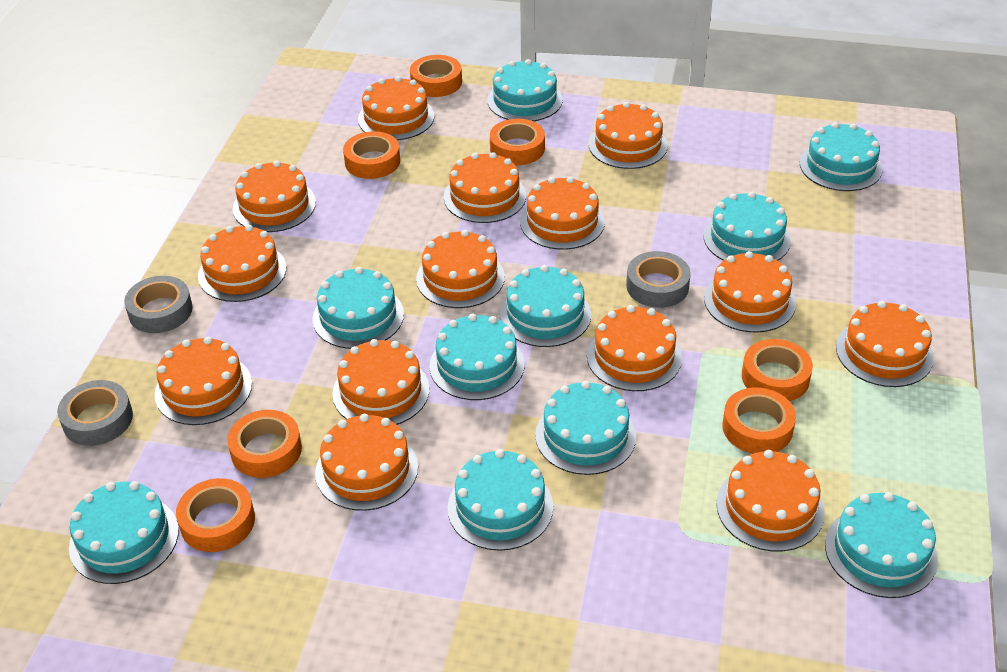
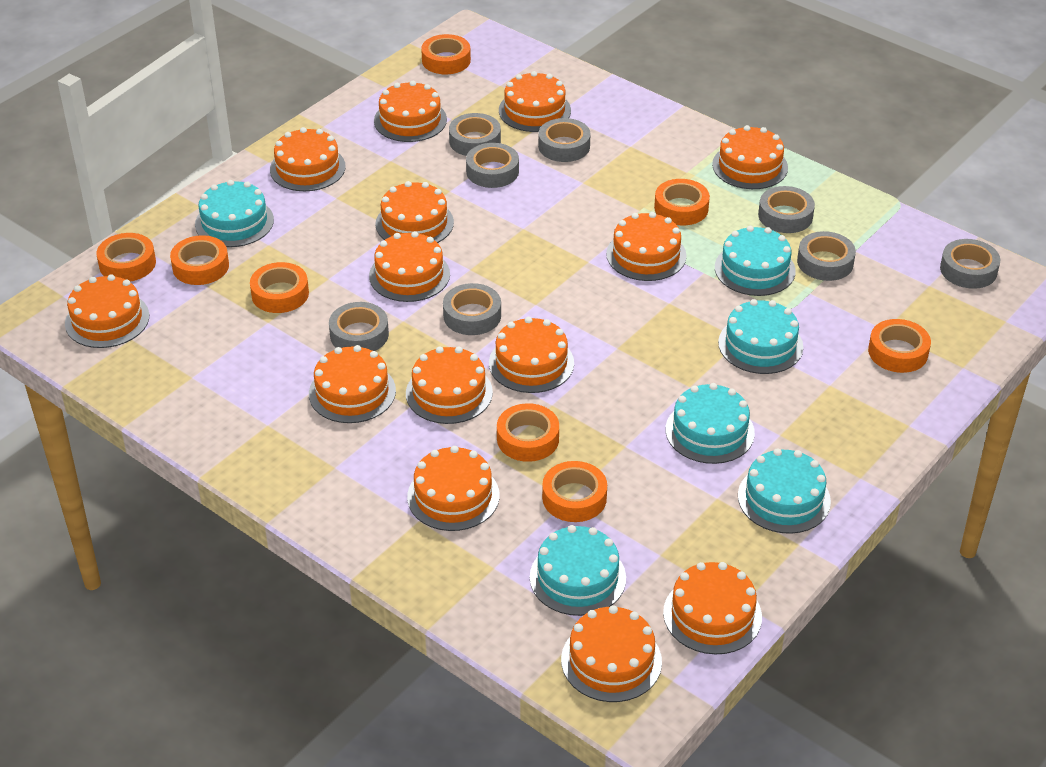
grey tape: 3 -> 8
orange tape: 7 -> 8
turquoise cake: 10 -> 6

